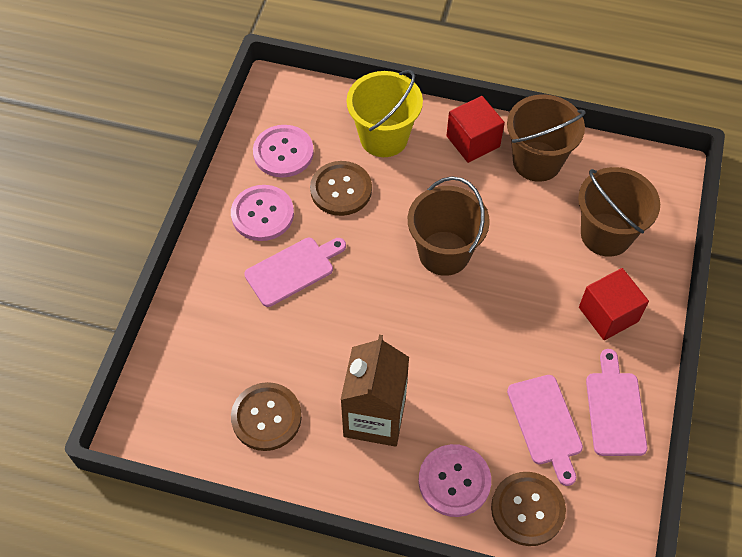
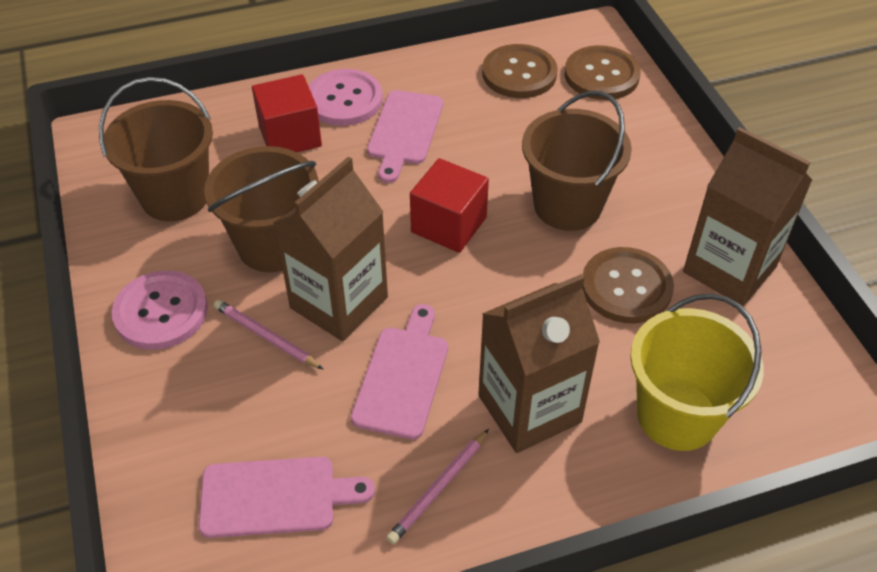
brown carton: 1 -> 3
pink button: 3 -> 2
pink pencil: 0 -> 2

